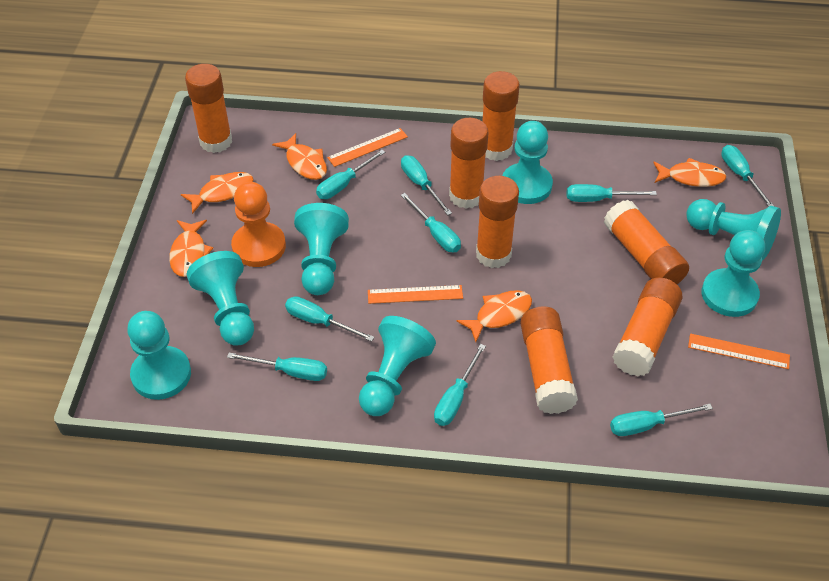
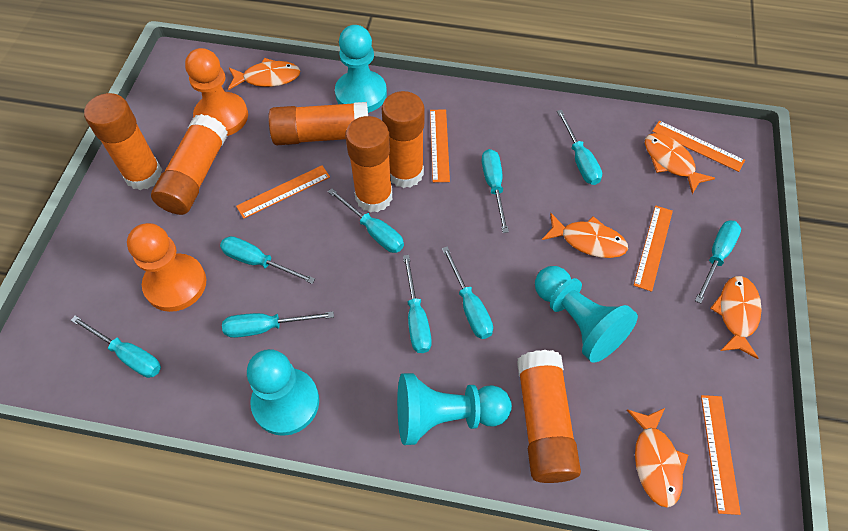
orange glue stick: 7 -> 6
orange pawn: 1 -> 2
orange ruler: 3 -> 5
turquoise pawn: 7 -> 4

